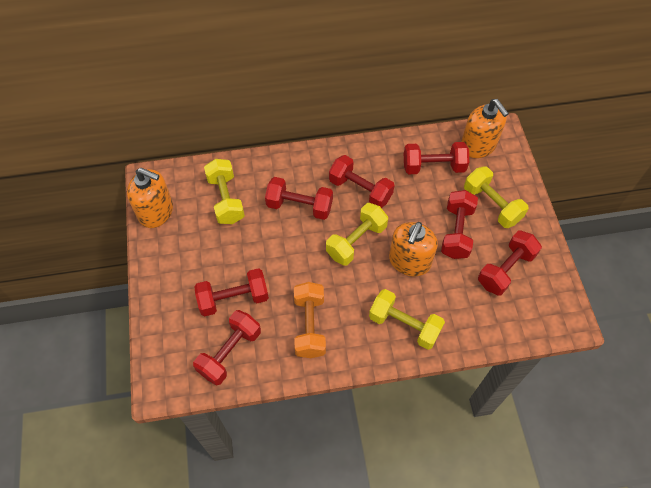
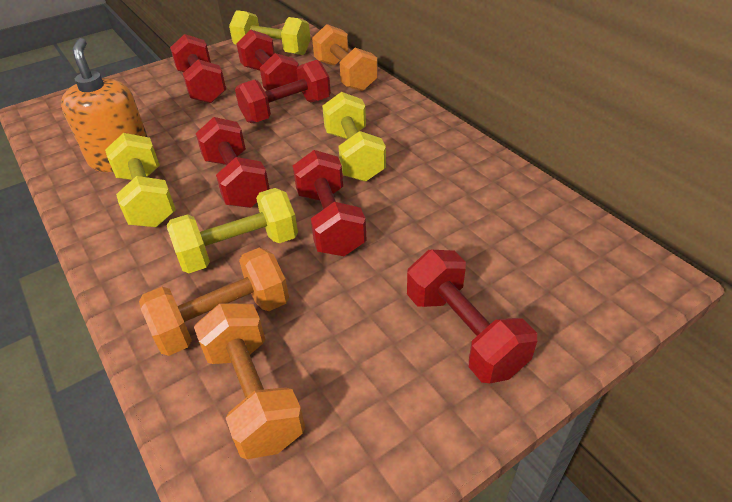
orange dumbbell: 1 -> 3
orange soap dispenser: 3 -> 1
red dumbbell: 7 -> 6

